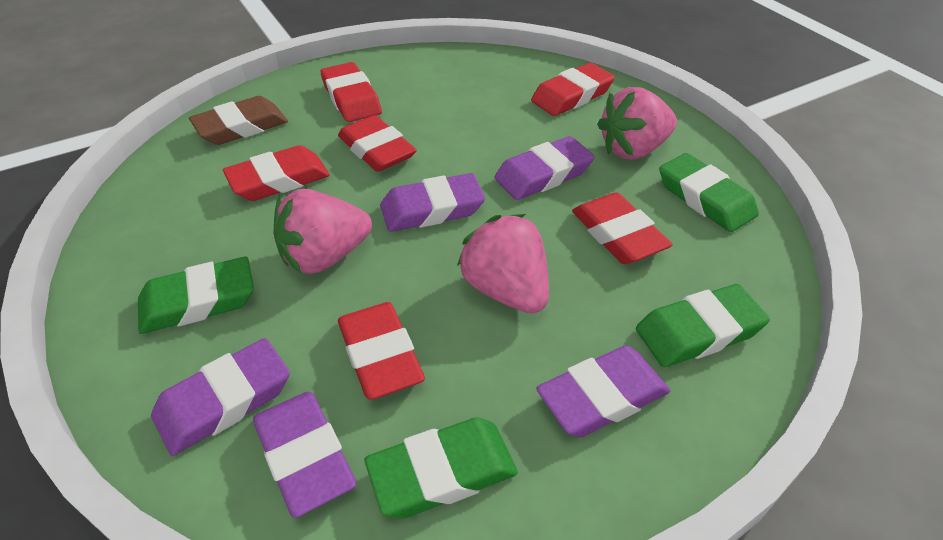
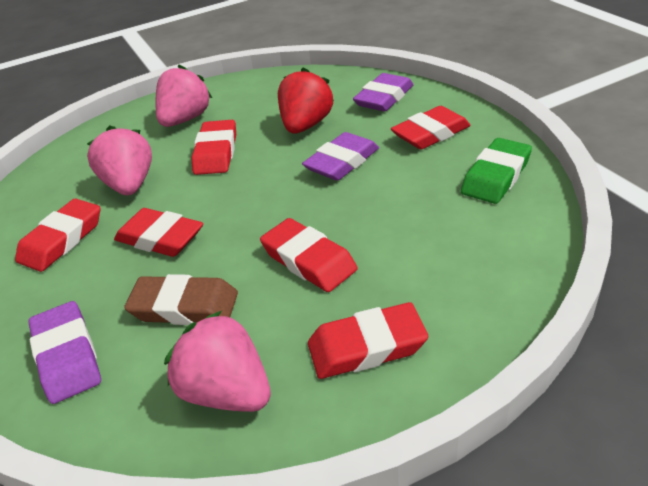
green eraser: 4 -> 1
purple eraser: 5 -> 3
red strawberry: 0 -> 1

